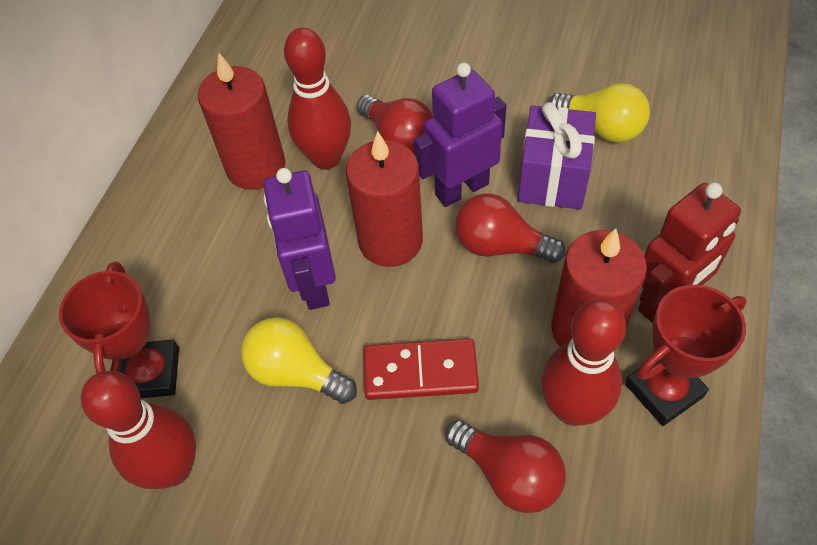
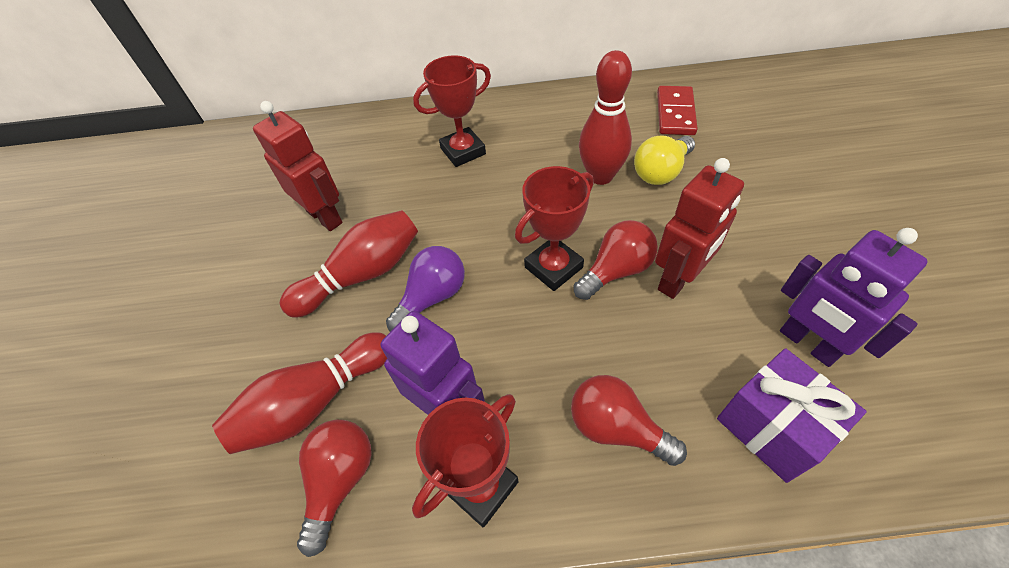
purple light bulb: 0 -> 1
red candle: 3 -> 0
red robot: 1 -> 2
red trophy: 2 -> 3
yellow light bulb: 2 -> 1

